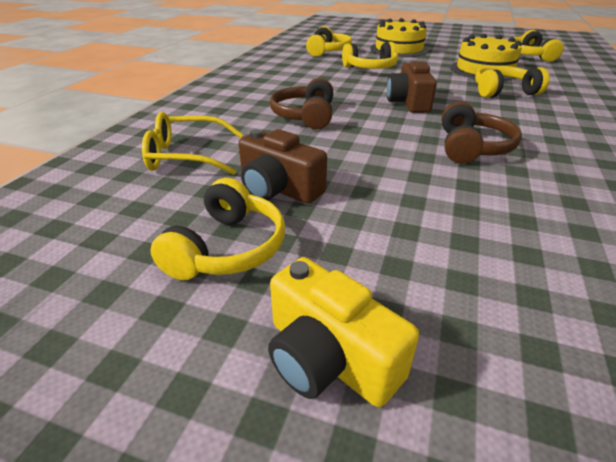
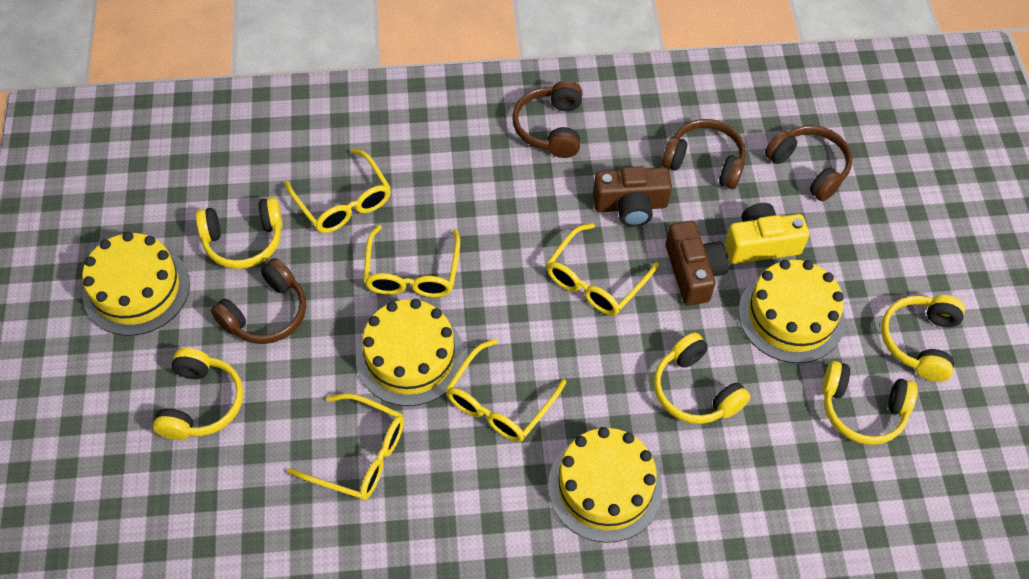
brown headphones: 2 -> 4
yellow cake: 2 -> 4
yellow glasses: 1 -> 5

